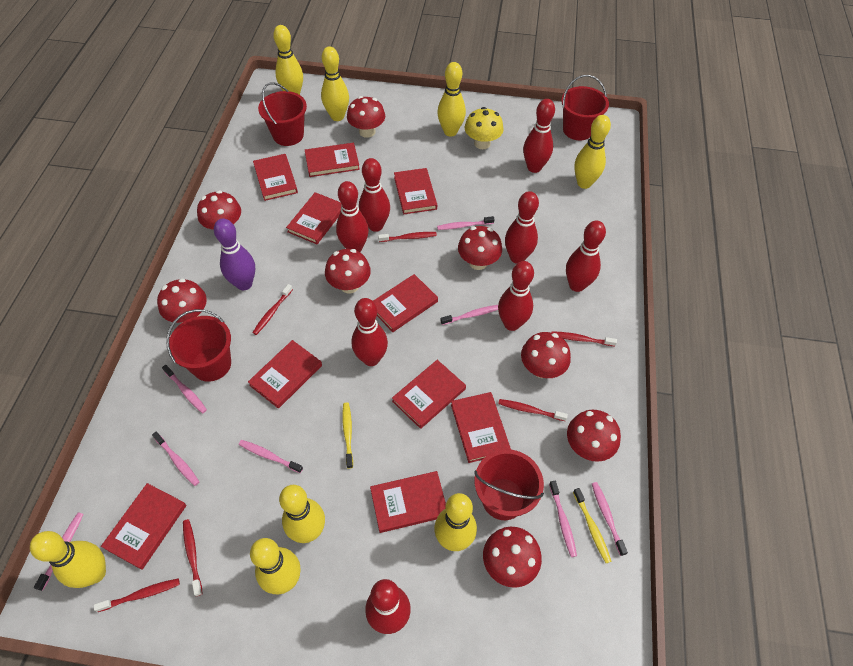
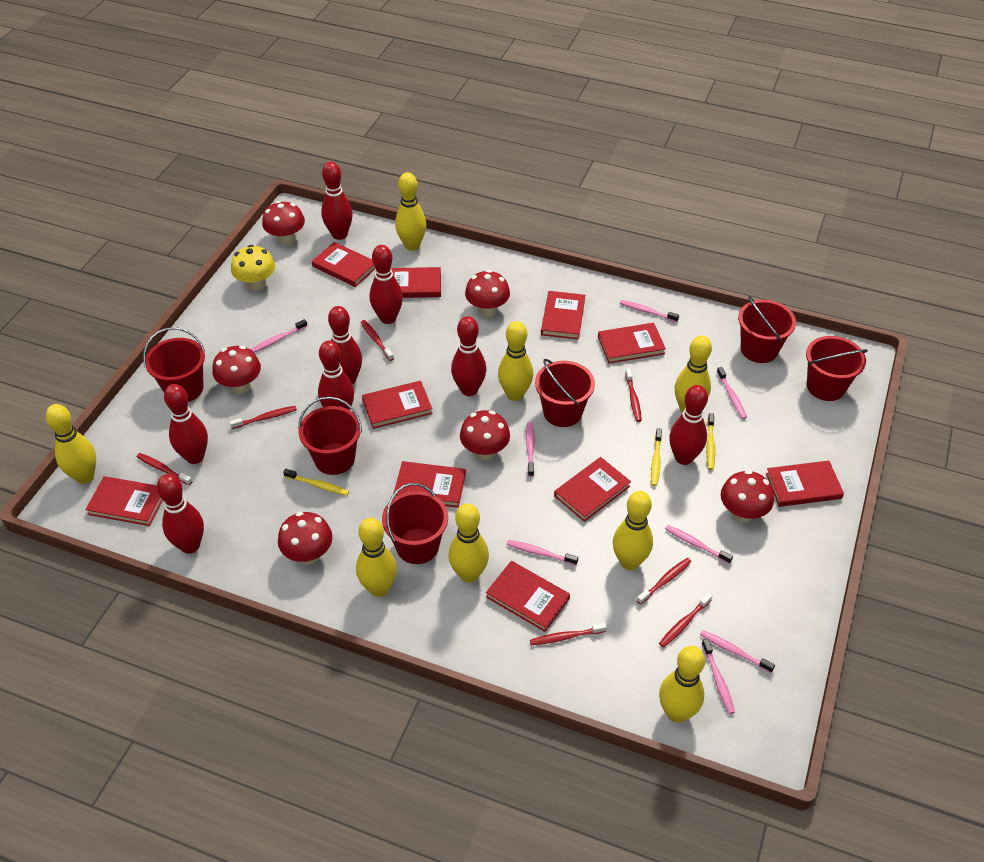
purple bowling pin: 1 -> 0
red bucket: 4 -> 6
red mushroom: 8 -> 6
red toothbrush: 6 -> 7
yellow toothbrush: 2 -> 3

